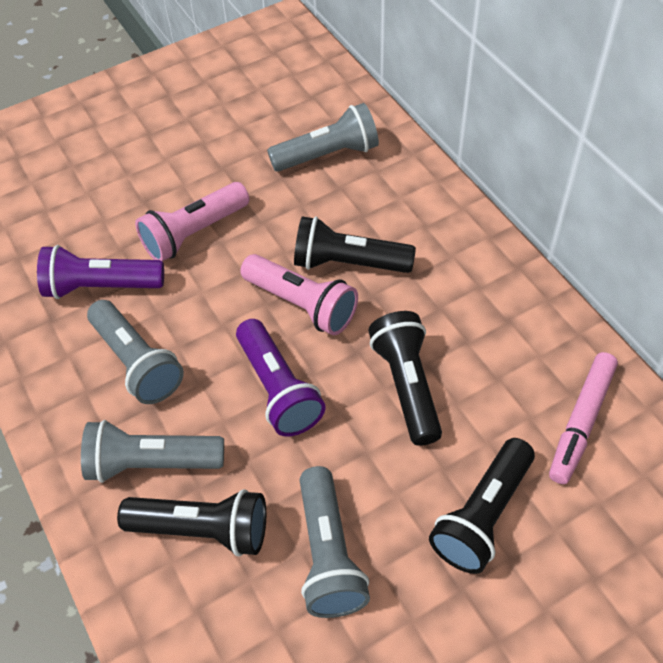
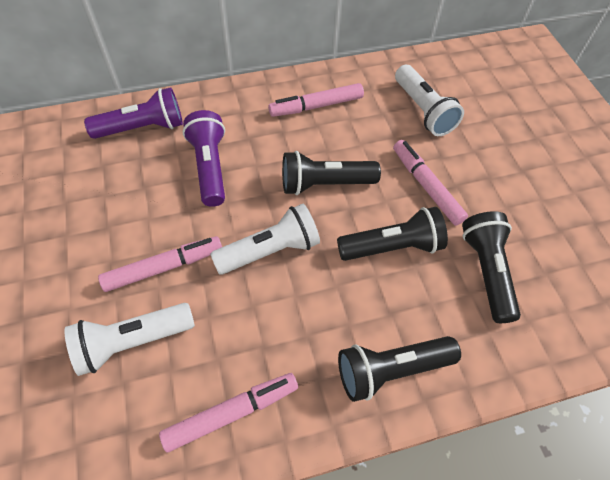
grey flashlight: 4 -> 0
pink flashlight: 2 -> 0
pink marker: 1 -> 4
white flashlight: 0 -> 3

